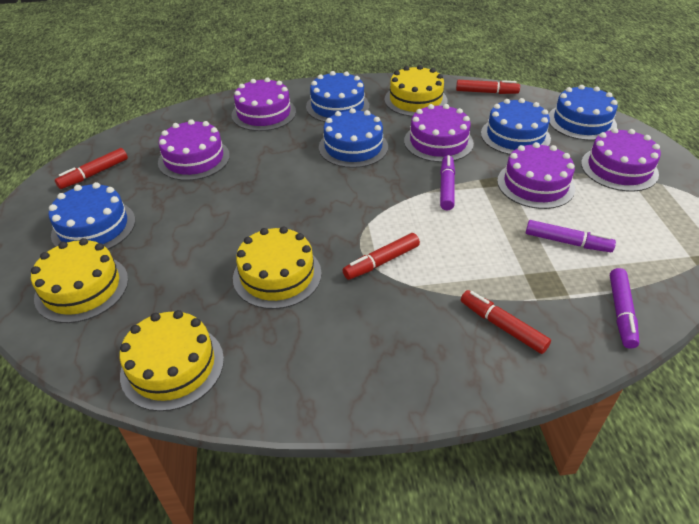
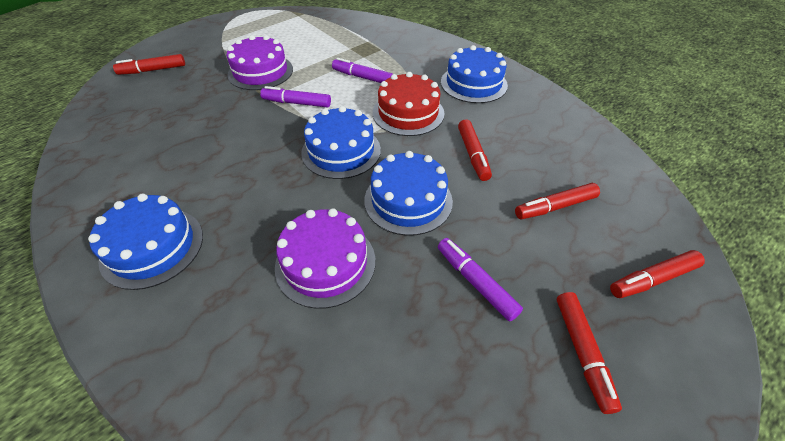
blue cake: 5 -> 4
purple cake: 5 -> 2
red cake: 0 -> 1
red marker: 4 -> 5
yellow cake: 4 -> 0

